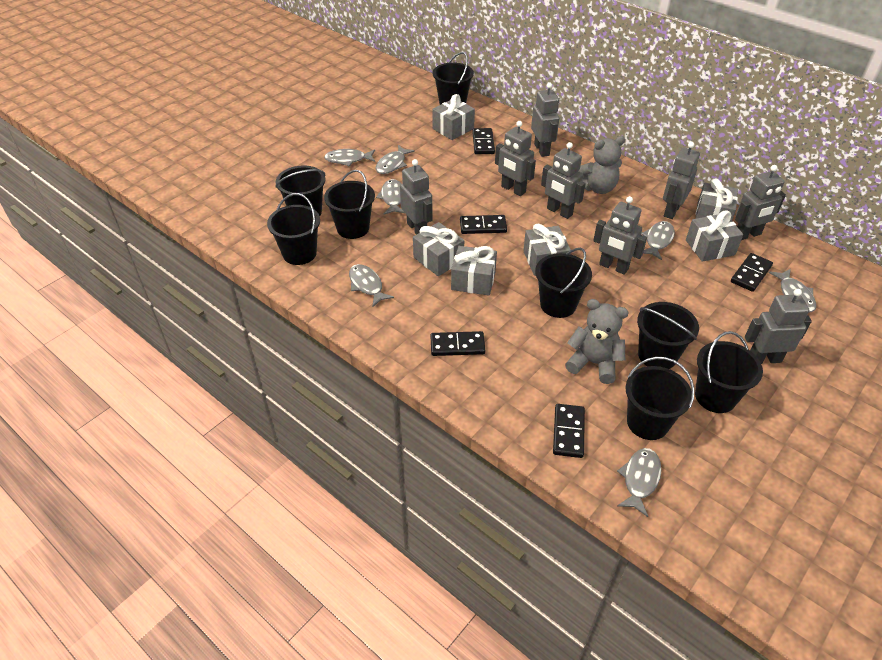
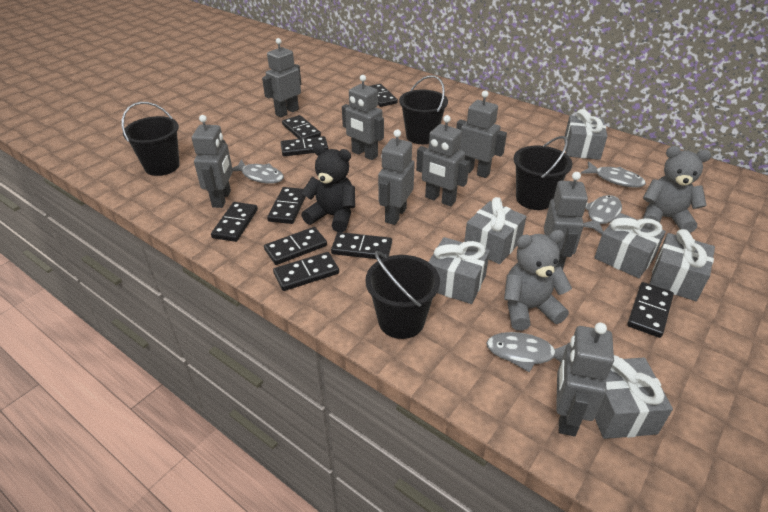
black bucket: 8 -> 4
black domino: 5 -> 9
black teddy bear: 0 -> 1
grey fish: 7 -> 4

